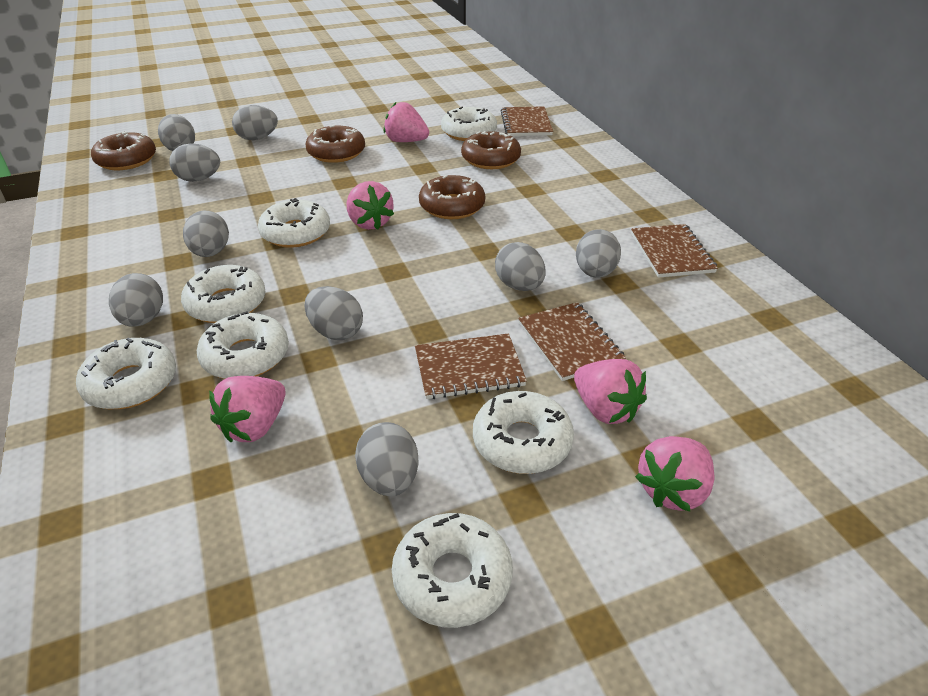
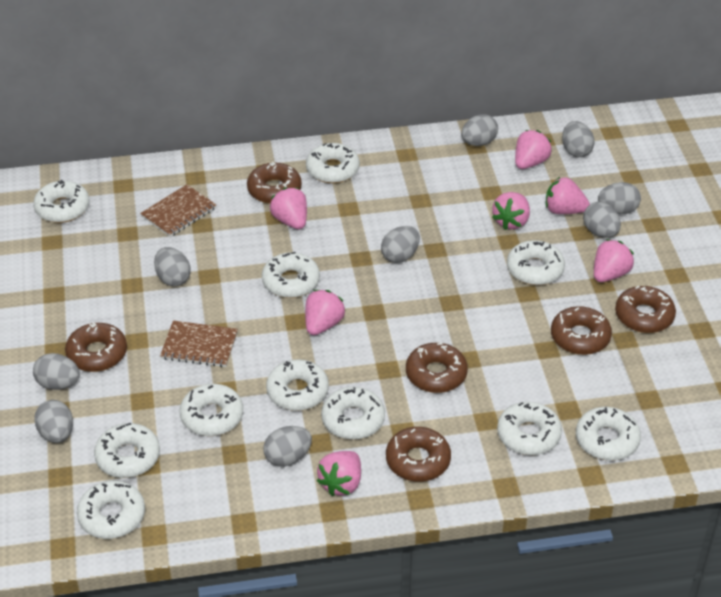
brown donut: 4 -> 6
brown notebook: 4 -> 2
pink strawberry: 5 -> 7
white donut: 7 -> 11

